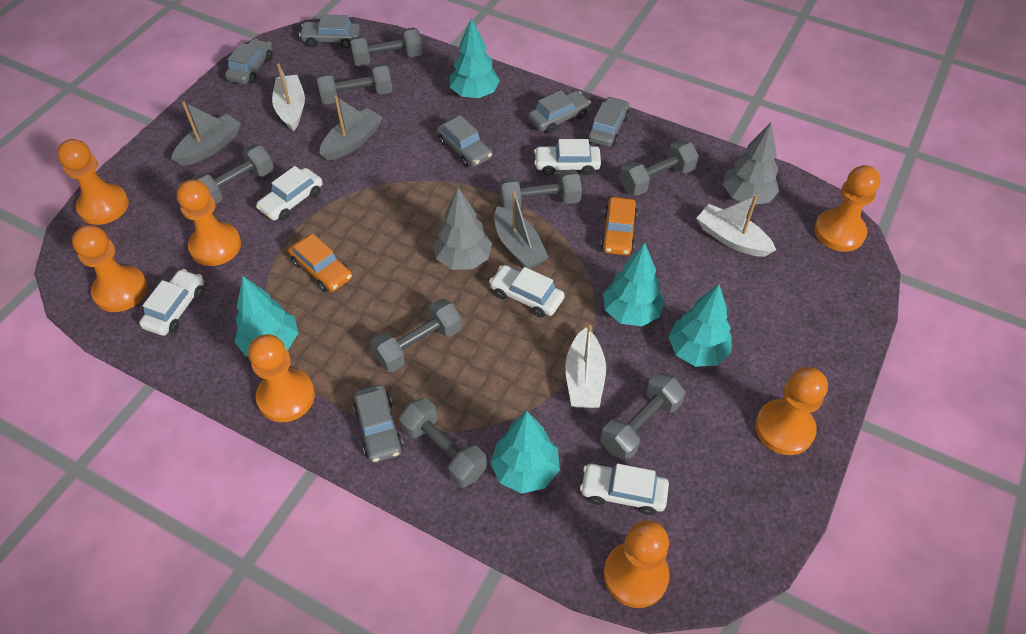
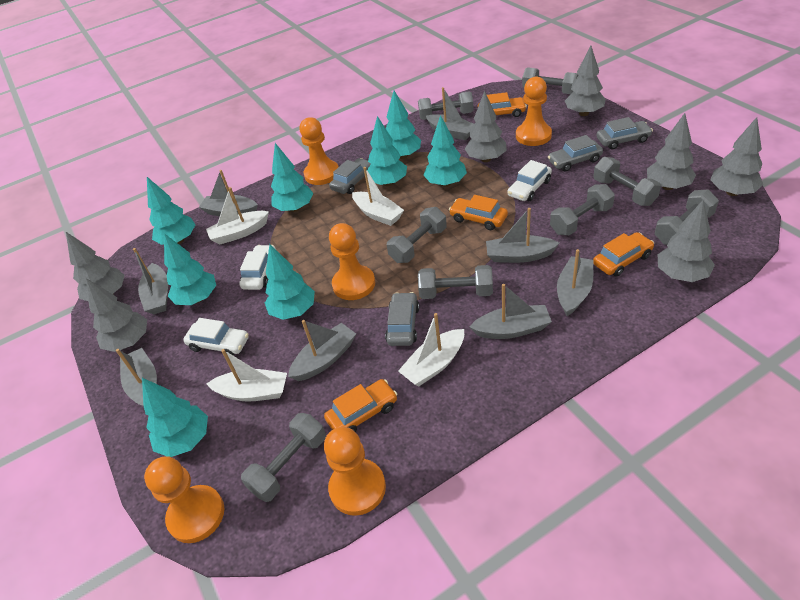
grey boat: 3 -> 8
grey car: 6 -> 4
grey tree: 2 -> 7
orange car: 2 -> 4
orange pawn: 7 -> 5
turquoise tree: 5 -> 8
white boat: 3 -> 4
white car: 5 -> 3

